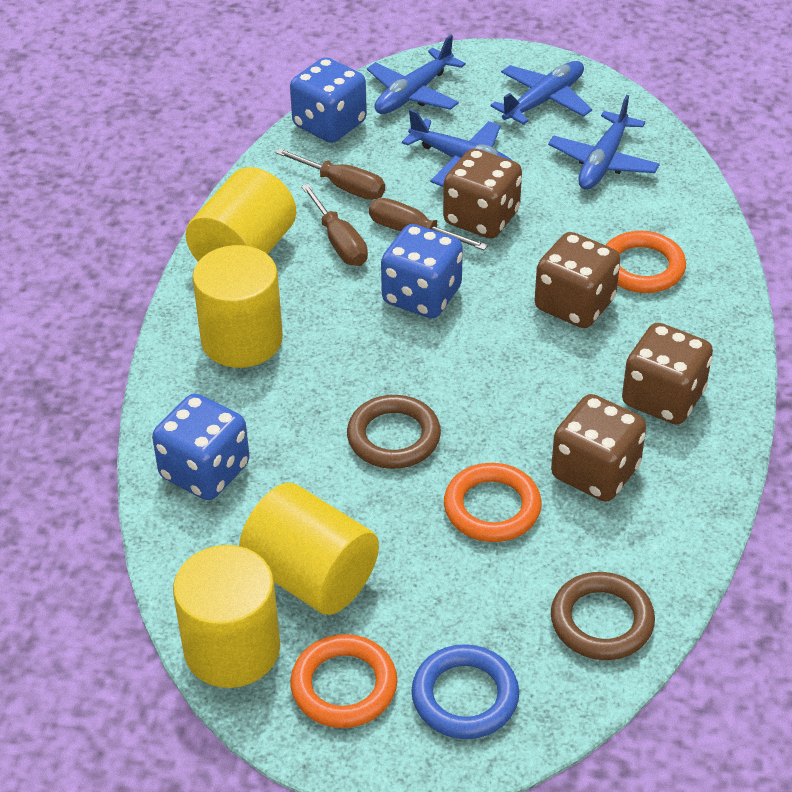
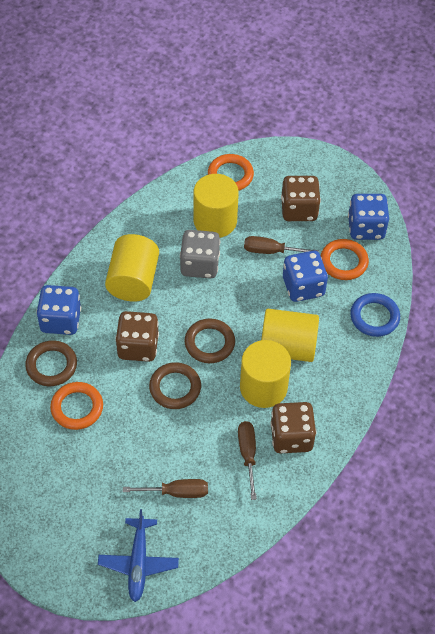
blue plane: 4 -> 1
brown dice: 4 -> 3
brown ring: 2 -> 3
grey dice: 0 -> 1

